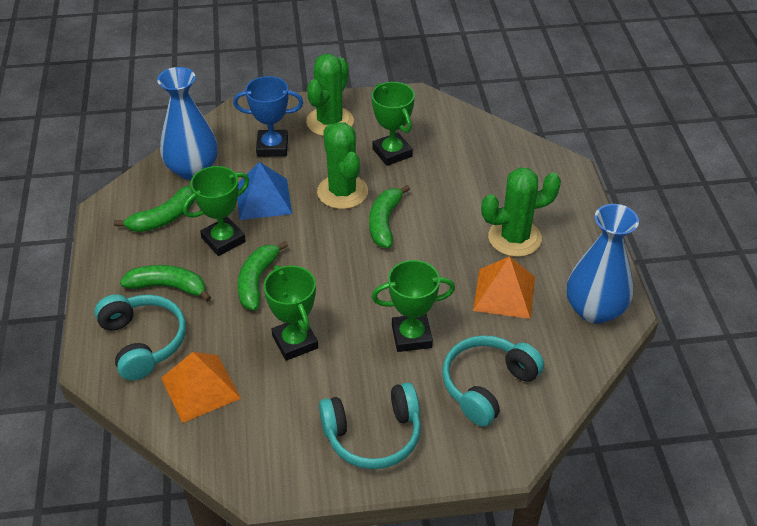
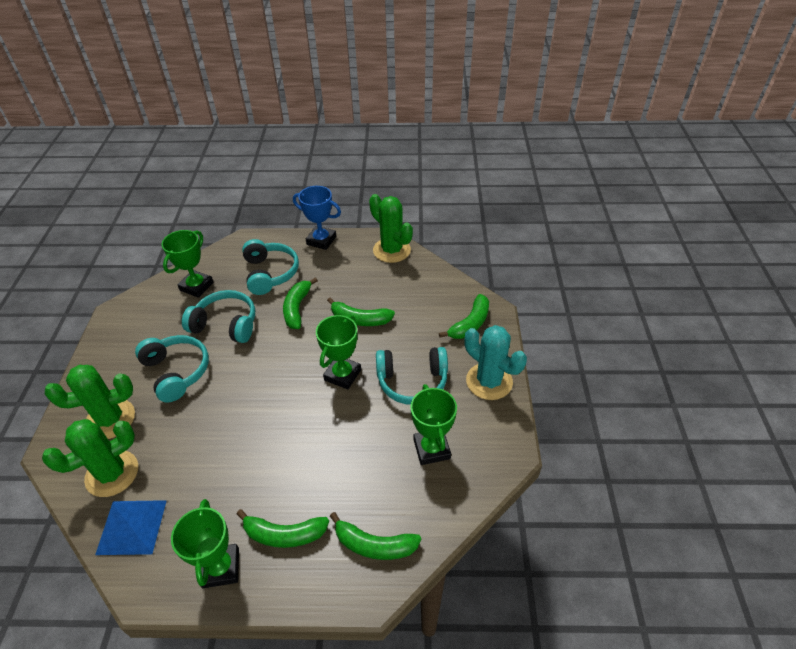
blue vase: 2 -> 0
green banana: 4 -> 5
orange pyramid: 2 -> 0
turquoise cactus: 0 -> 1
turquoise headphones: 3 -> 4

